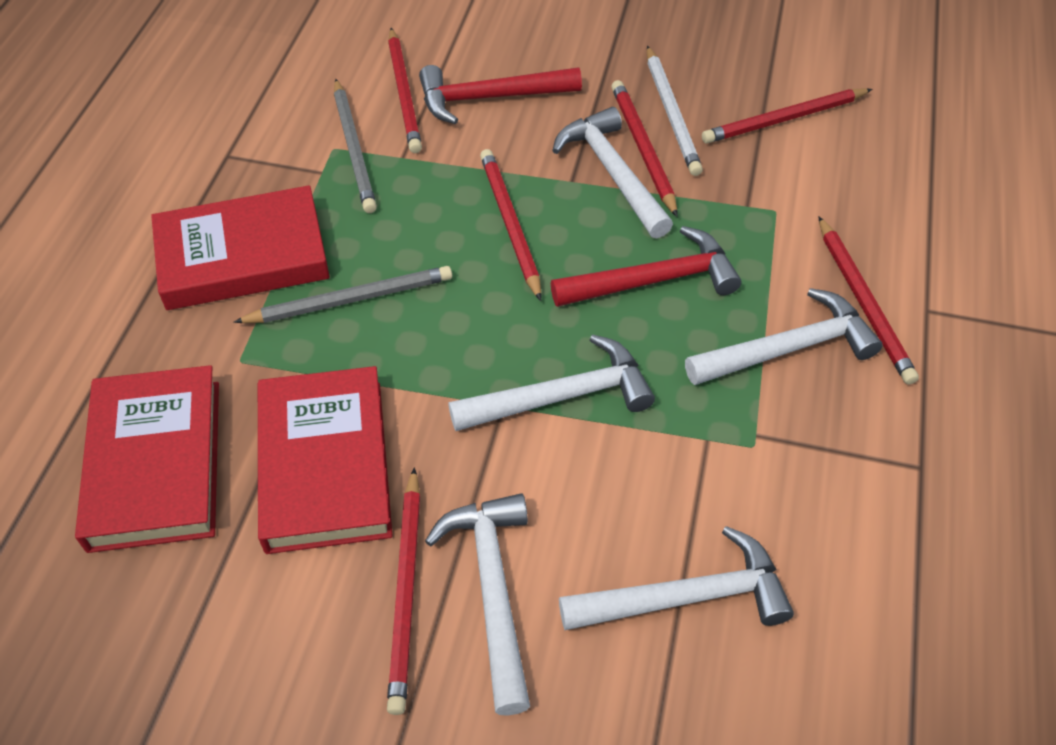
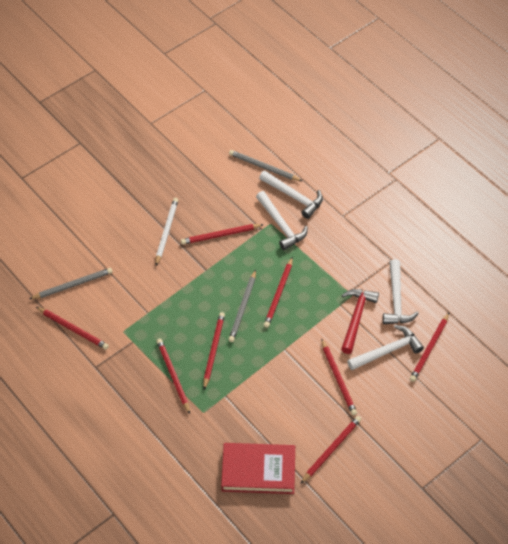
grey pencil: 2 -> 3
red book: 3 -> 1
red hammer: 2 -> 1
red pencil: 6 -> 8
white hammer: 5 -> 4

